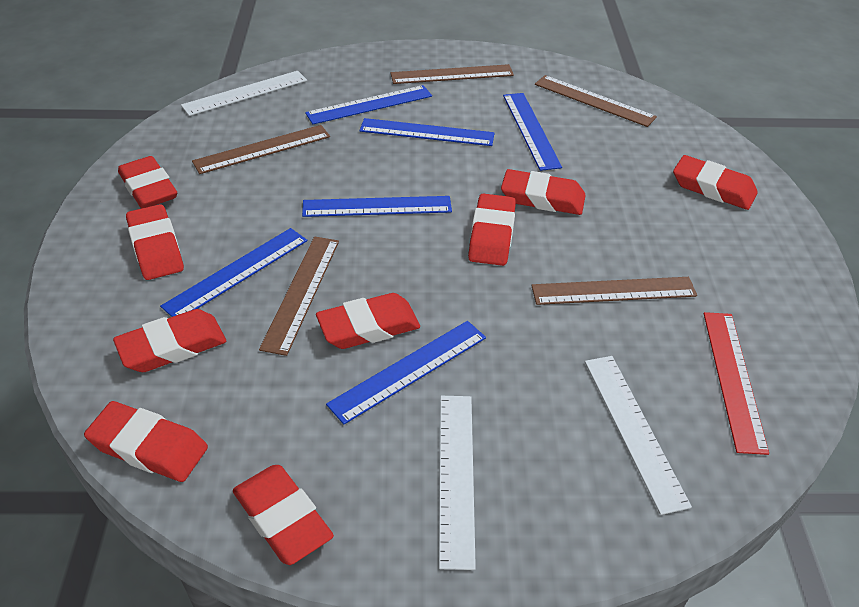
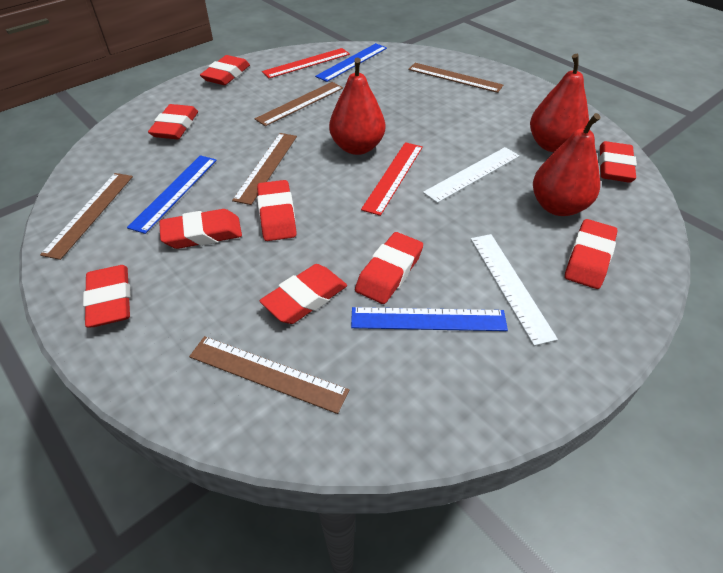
blue ruler: 6 -> 3
red pear: 0 -> 3
red ruler: 1 -> 2
white ruler: 3 -> 2

